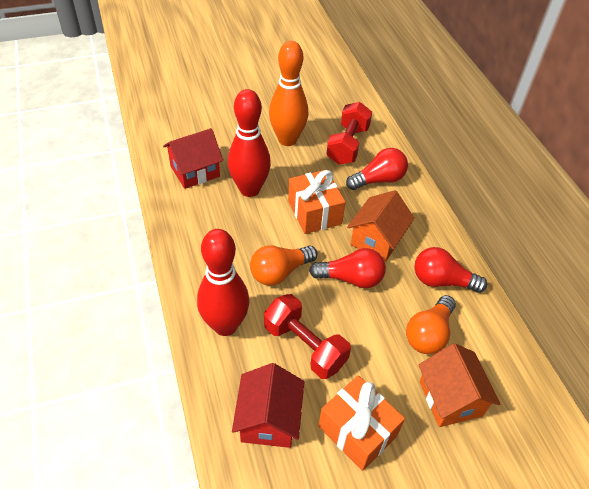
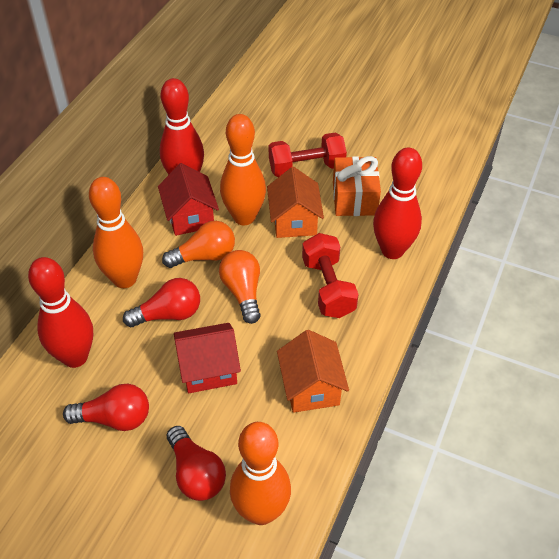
orange bowling pin: 1 -> 3
orange gift: 2 -> 1
red bowling pin: 2 -> 3

